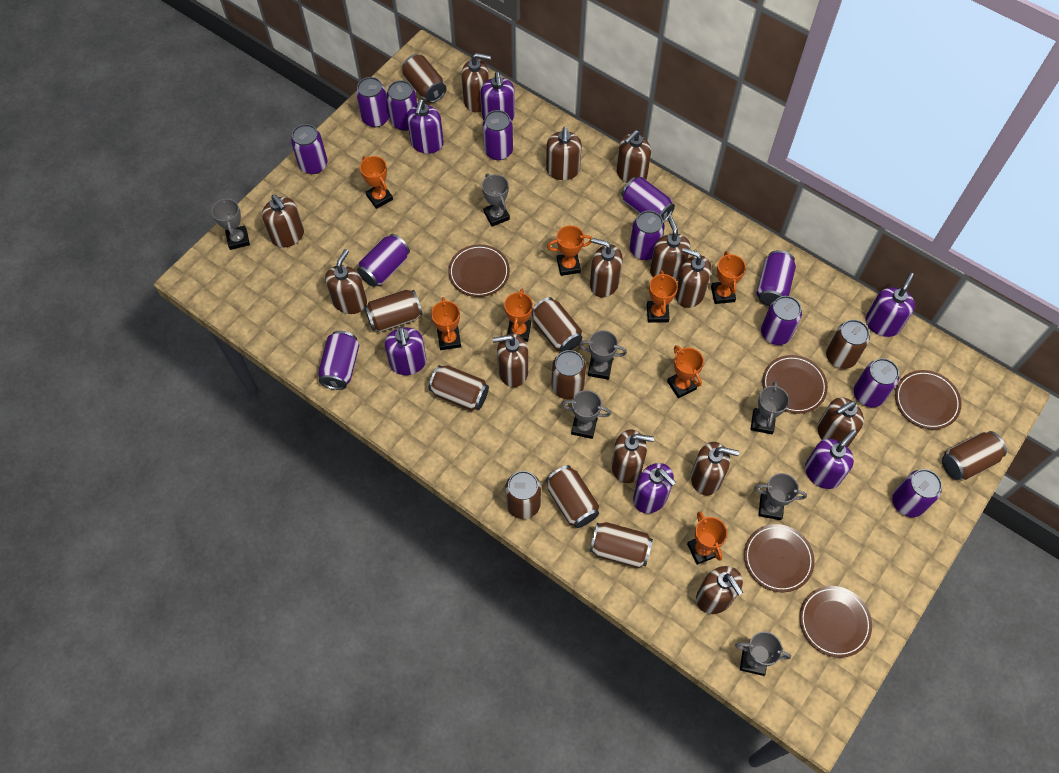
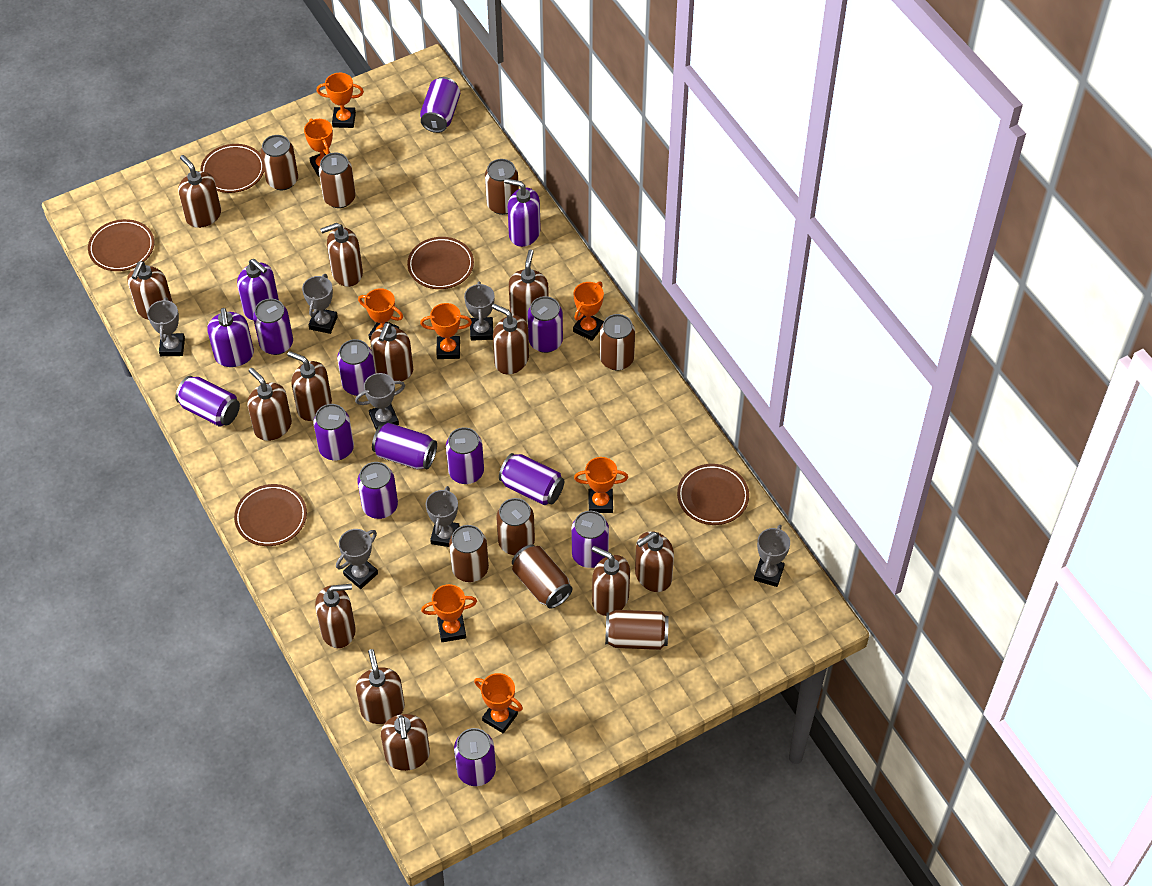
brown can: 10 -> 8
purple soap dispenser: 6 -> 3

